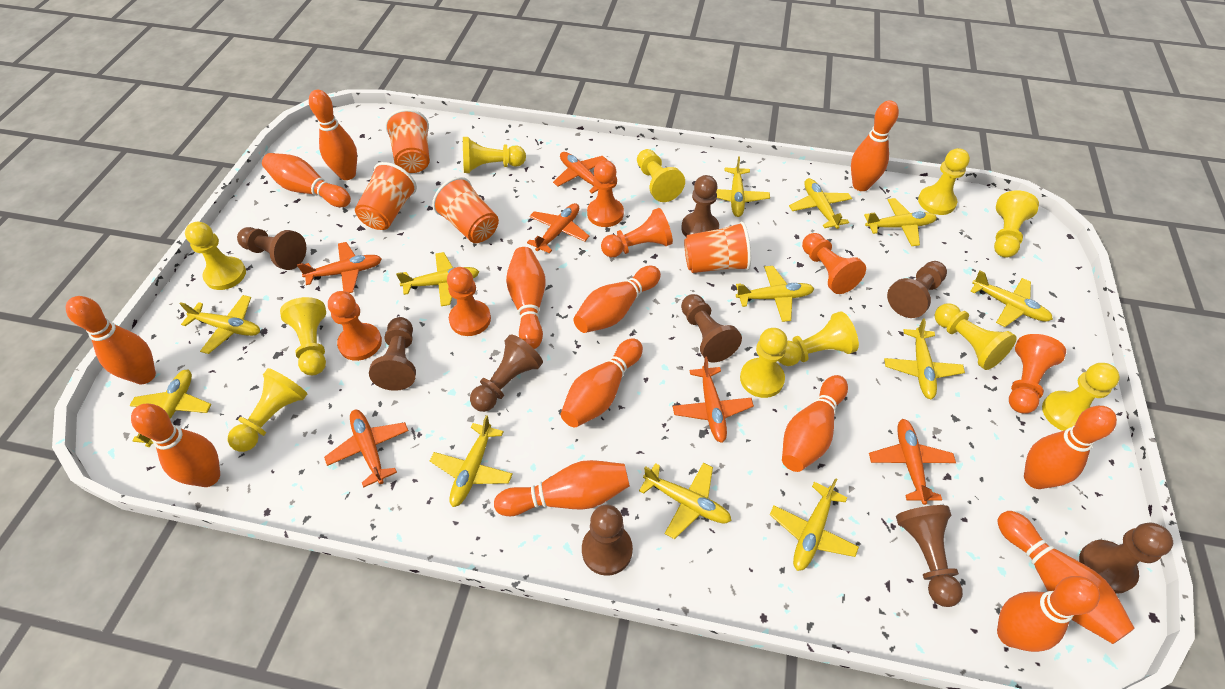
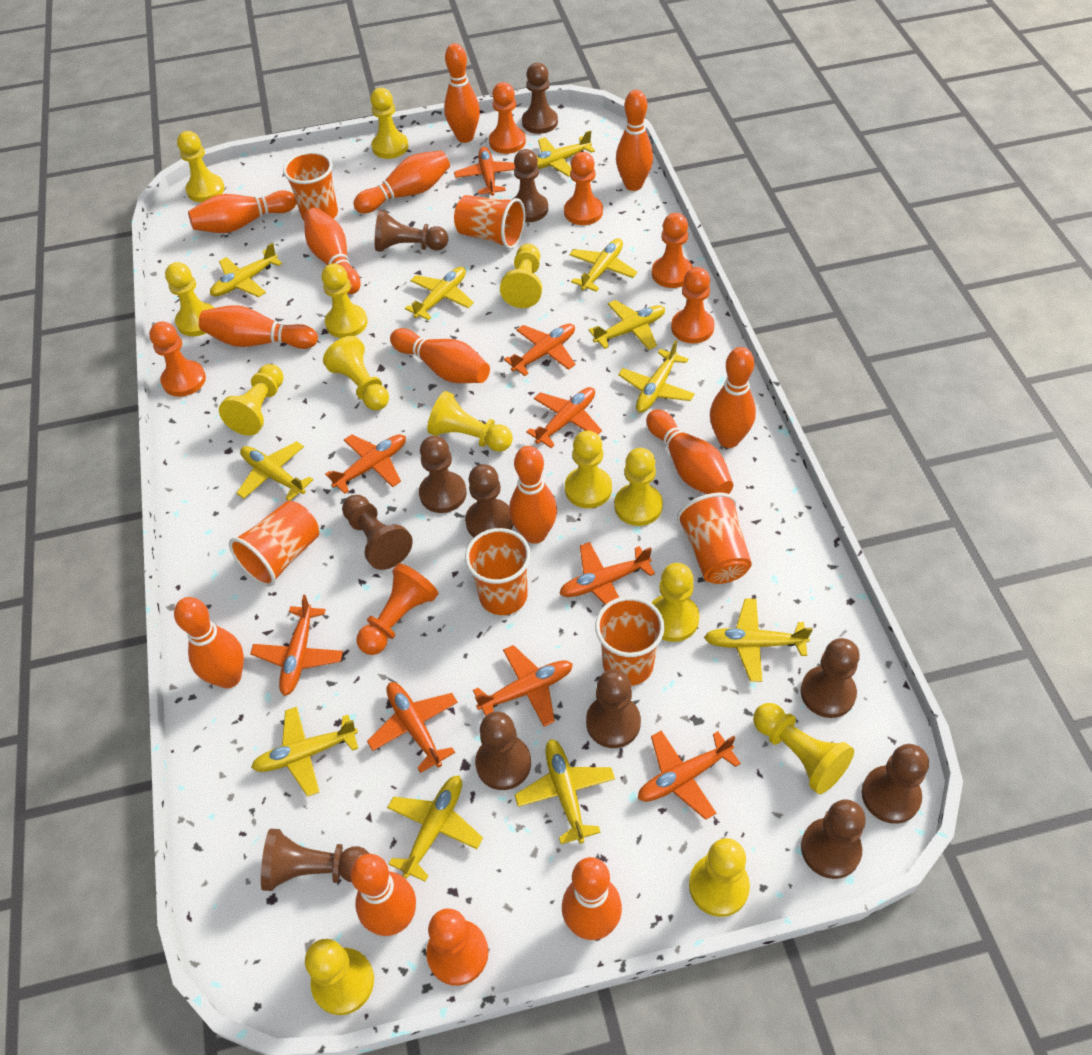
brown pawn: 9 -> 12
orange cup: 4 -> 6
orange pawn: 6 -> 7
orange plane: 6 -> 9
yellow pawn: 11 -> 14
yellow plane: 12 -> 11

